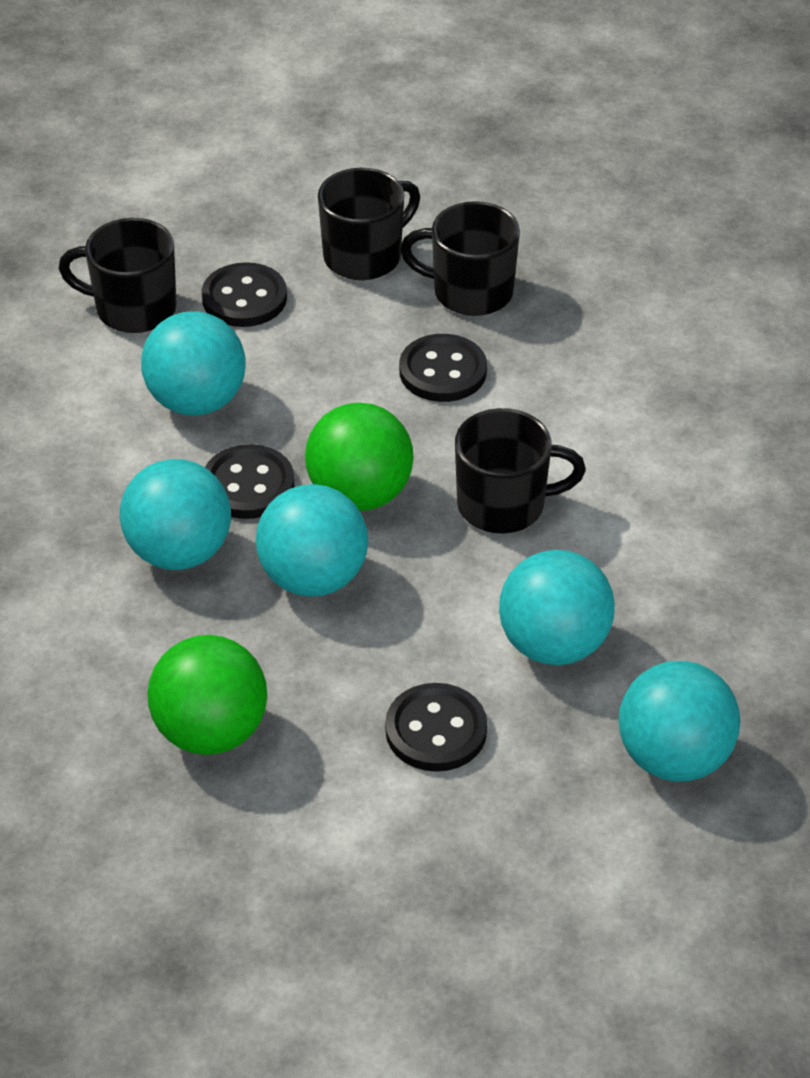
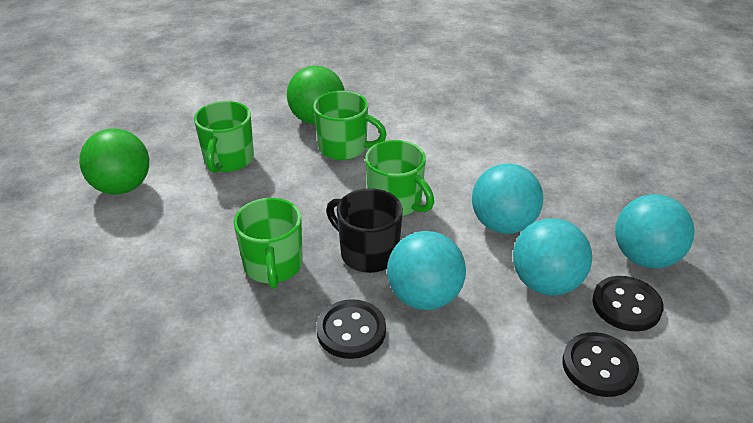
black button: 4 -> 3
black mug: 4 -> 1
green mug: 0 -> 4
turquoise ball: 5 -> 4

